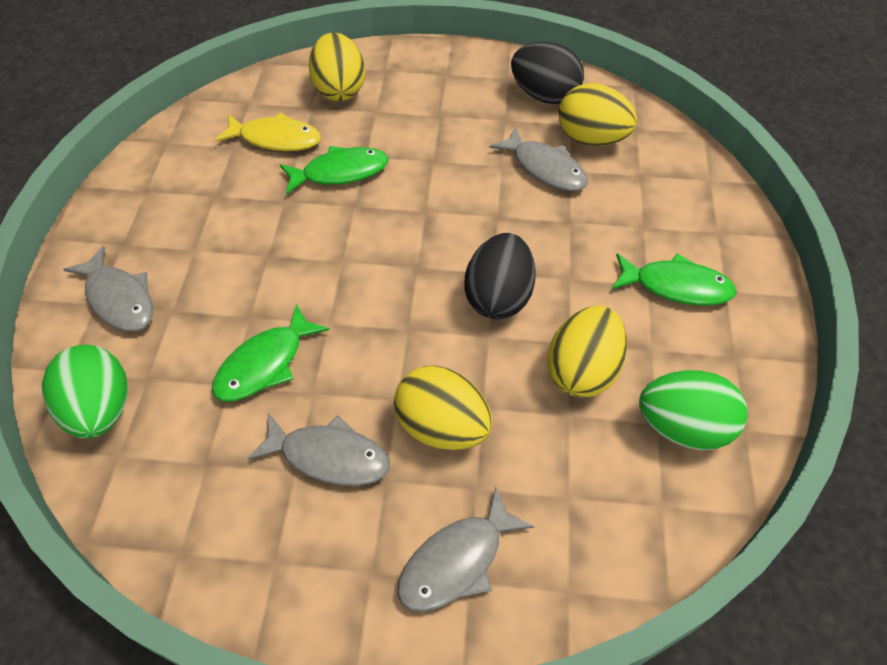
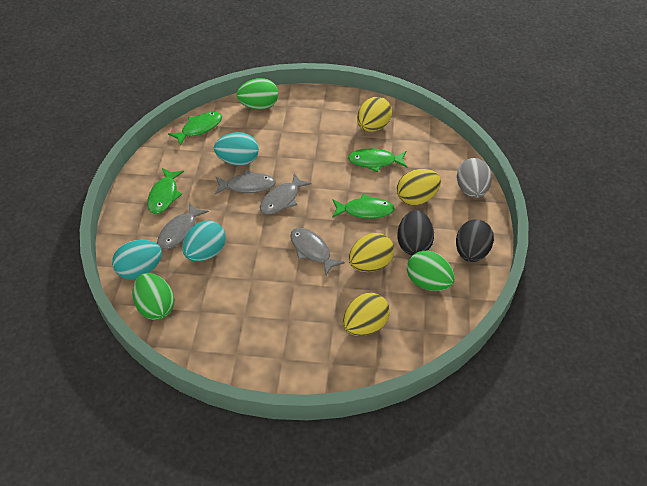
green egg: 2 -> 3
green fish: 3 -> 4
grey egg: 0 -> 1
turquoise egg: 0 -> 3
yellow fish: 1 -> 0

